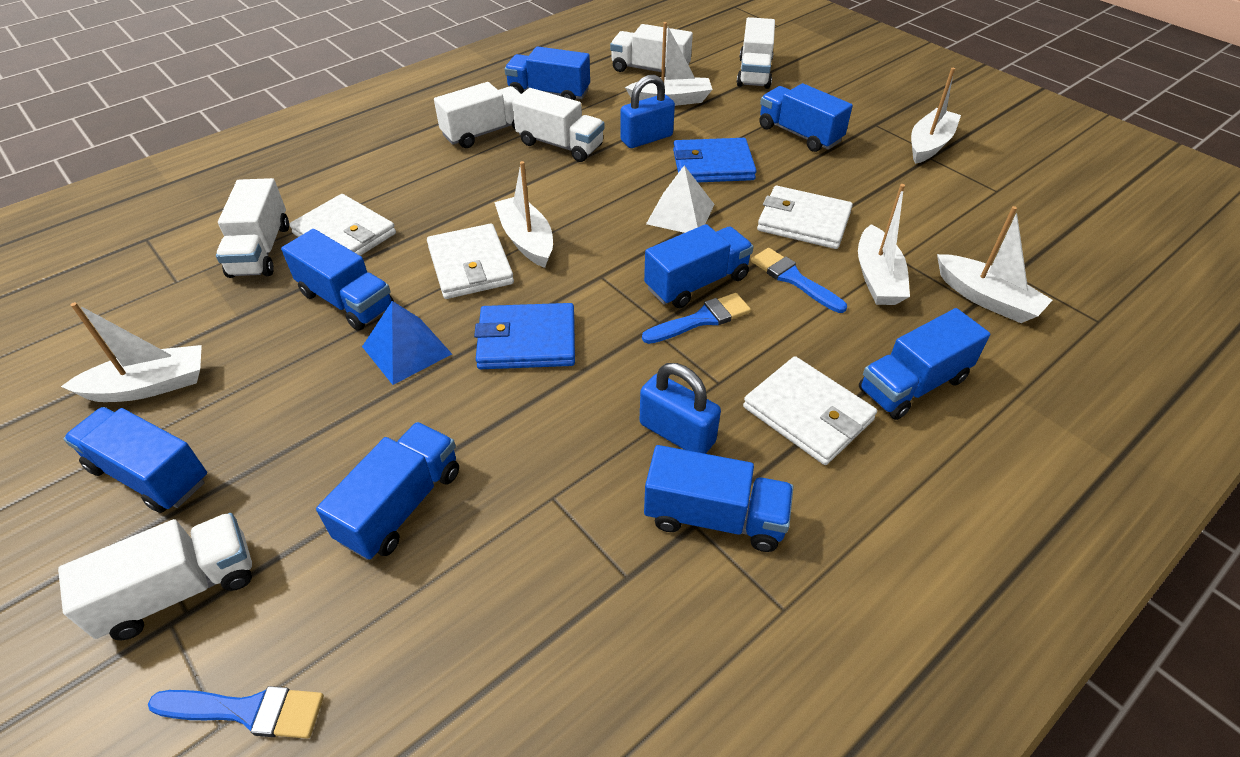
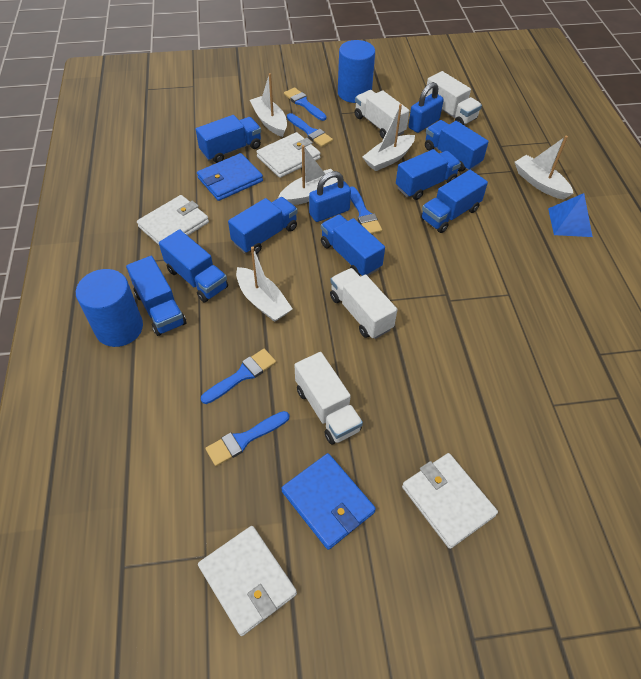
blue brush: 3 -> 5
blue cylinder: 0 -> 2
white boat: 6 -> 5
white pyramid: 1 -> 0
white truck: 6 -> 4

